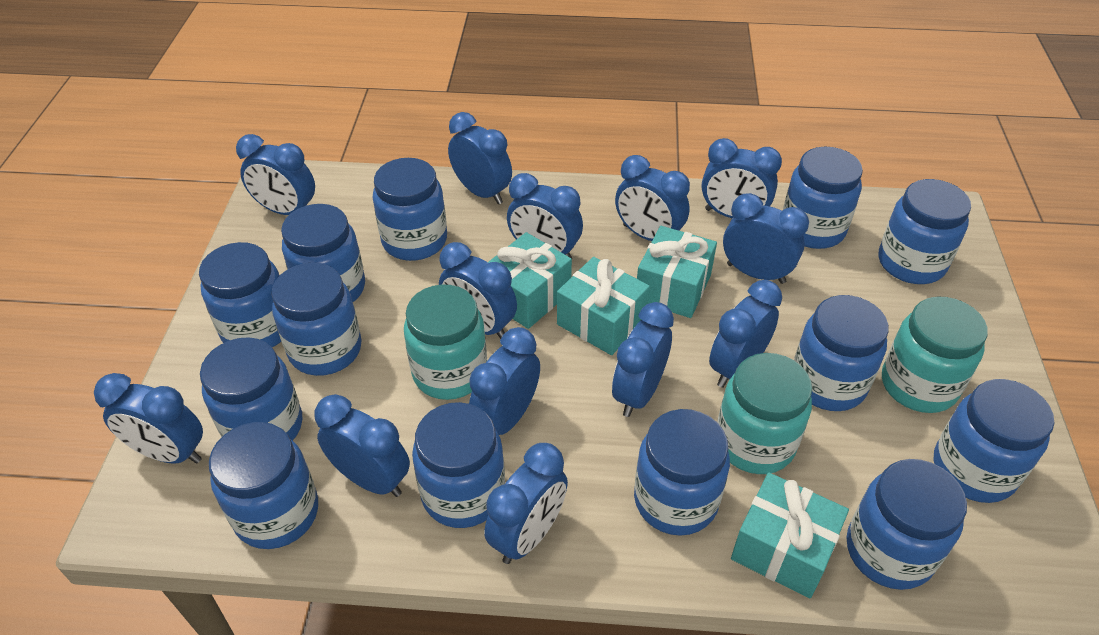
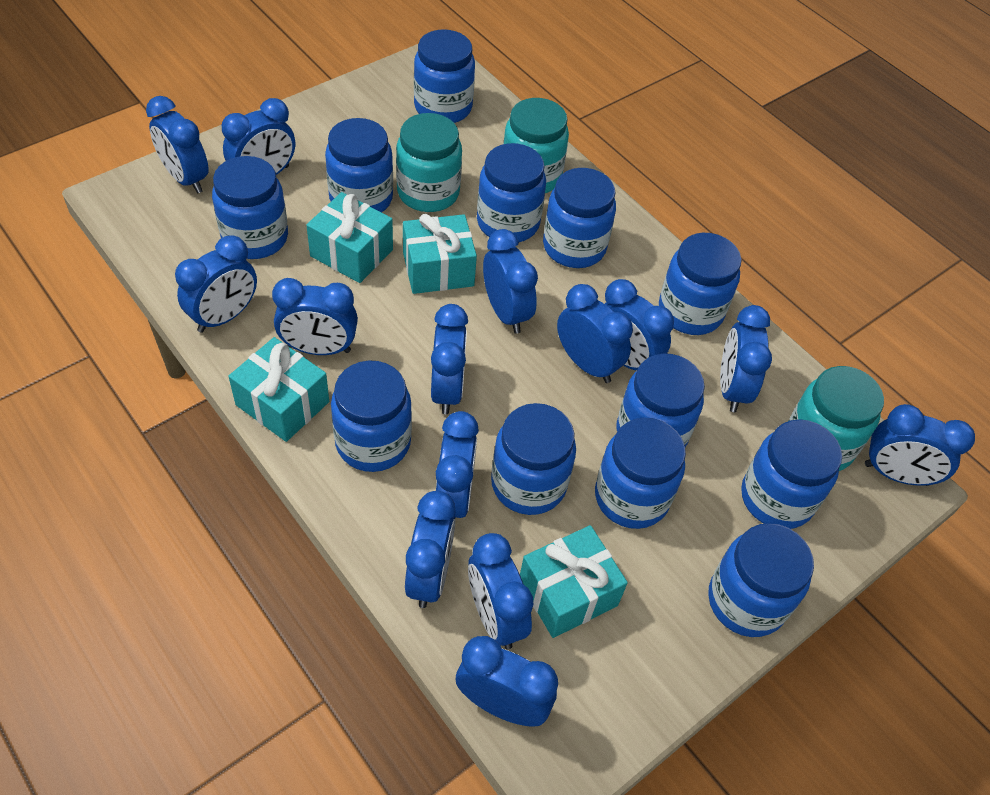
blue clock: 13 -> 14
blue jar: 13 -> 12

